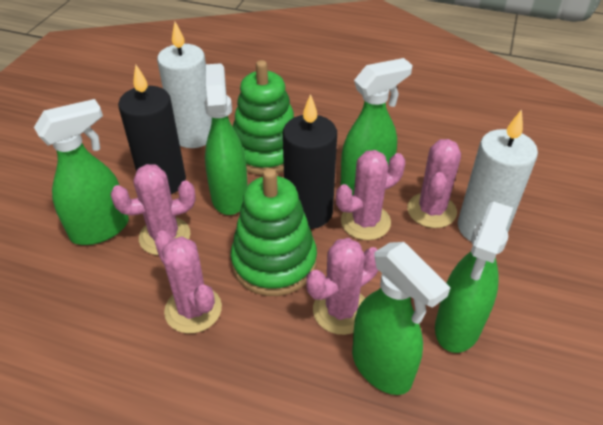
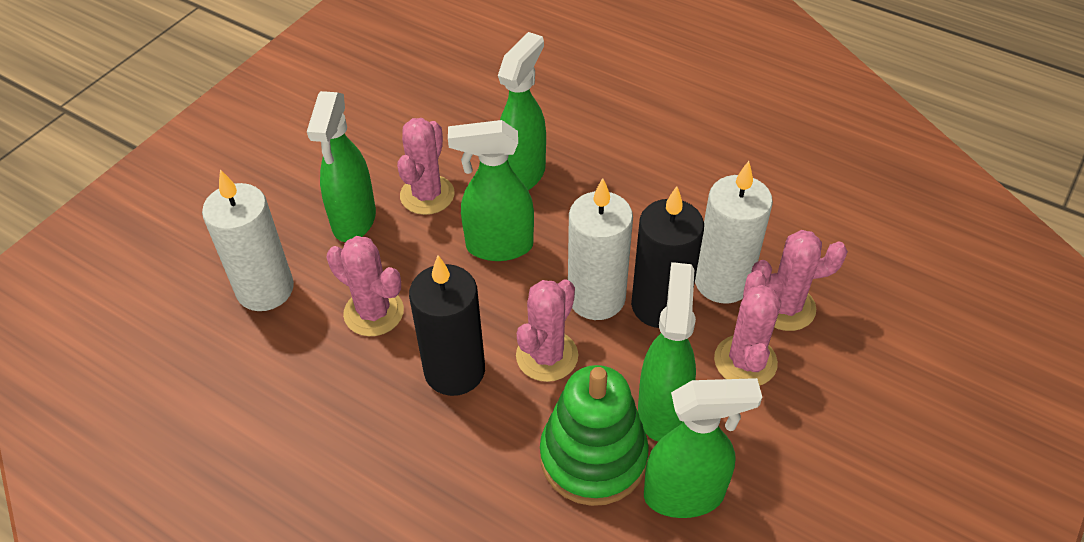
green stacking toy: 2 -> 1
white candle: 2 -> 3

